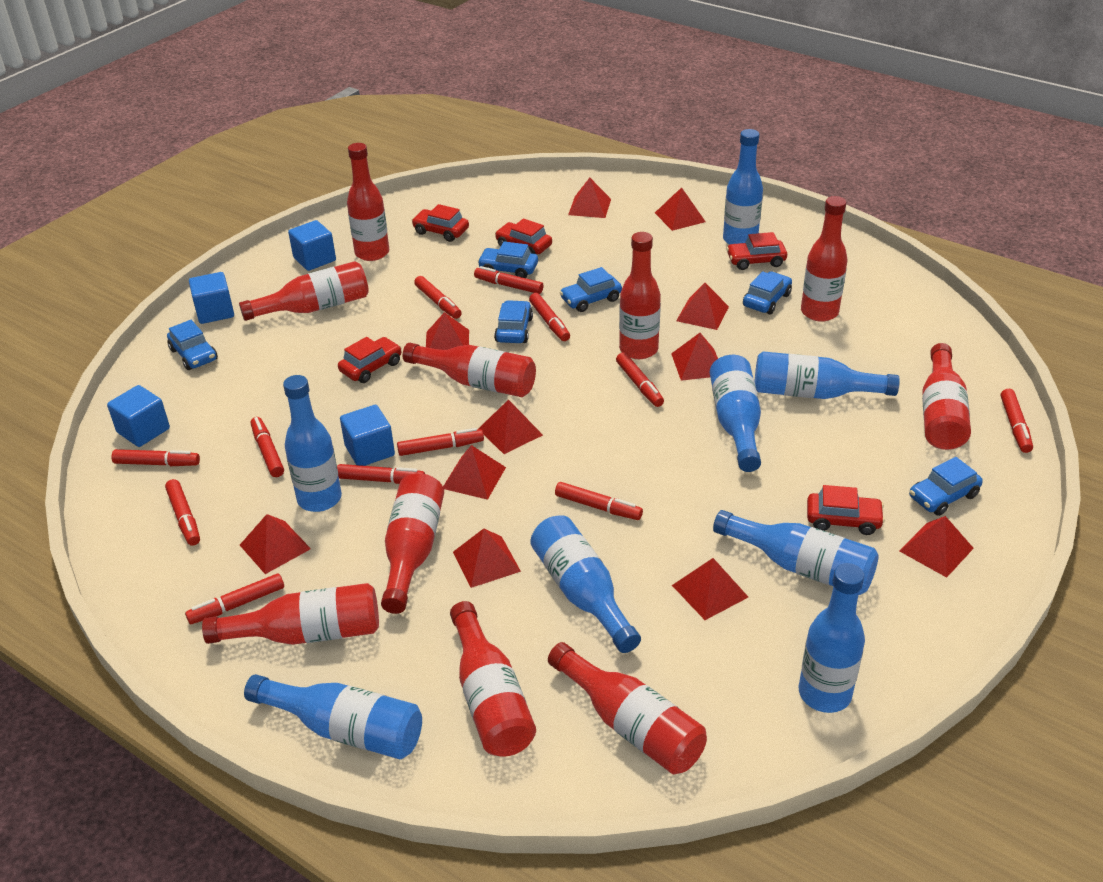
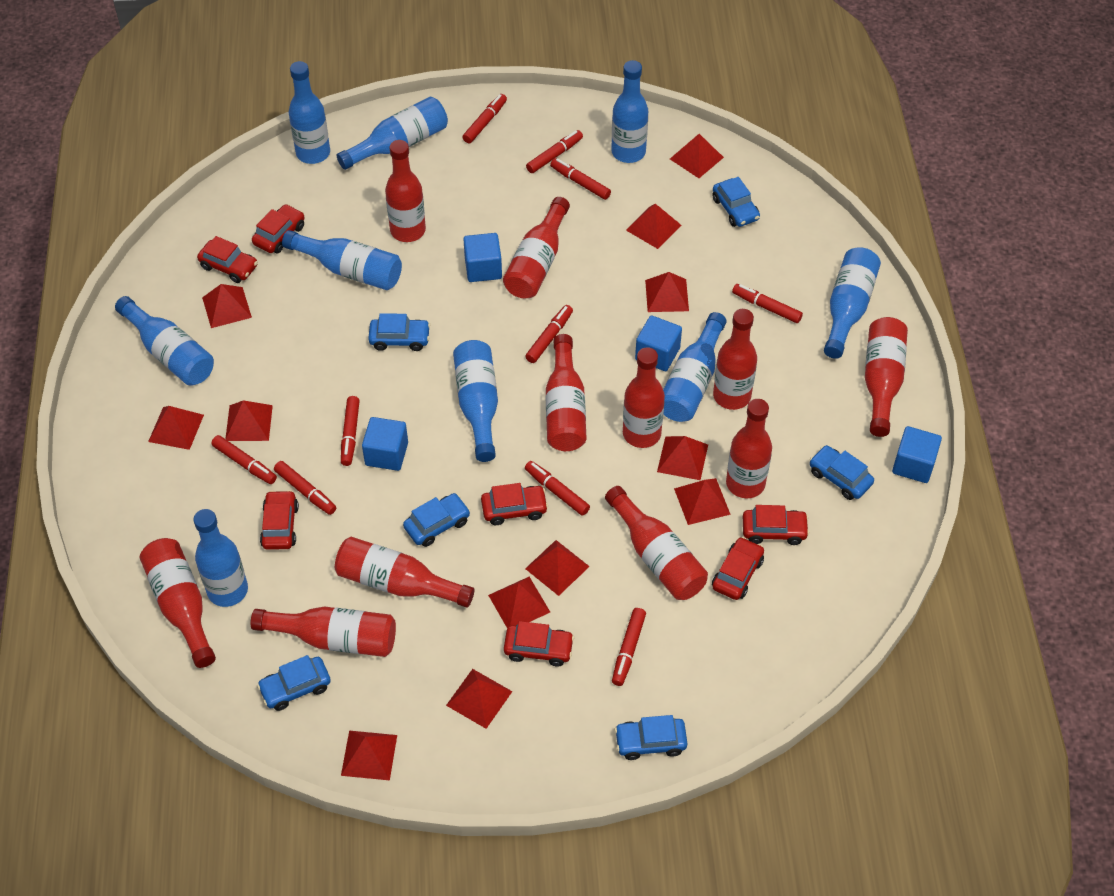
blue bottle: 8 -> 9
red bottle: 10 -> 11
red car: 5 -> 7
red marker: 12 -> 10
red pyramid: 11 -> 12

